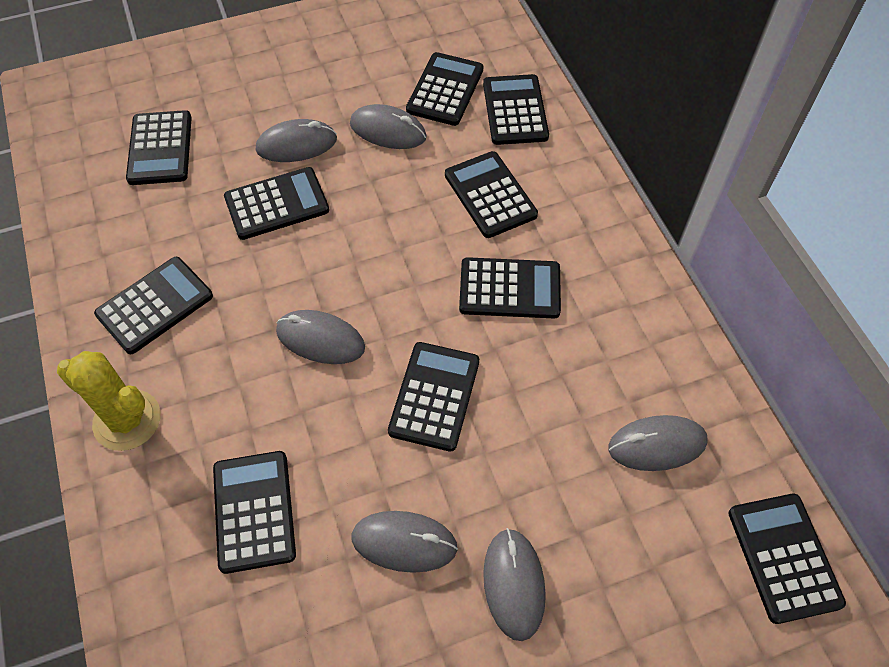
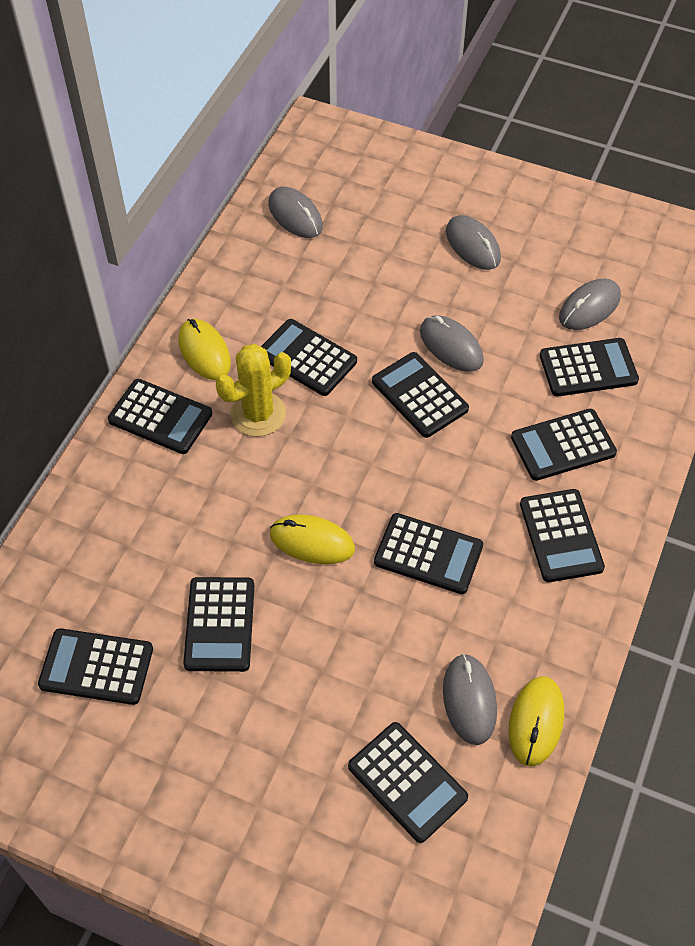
grey mouse: 6 -> 5
yellow mouse: 0 -> 3

